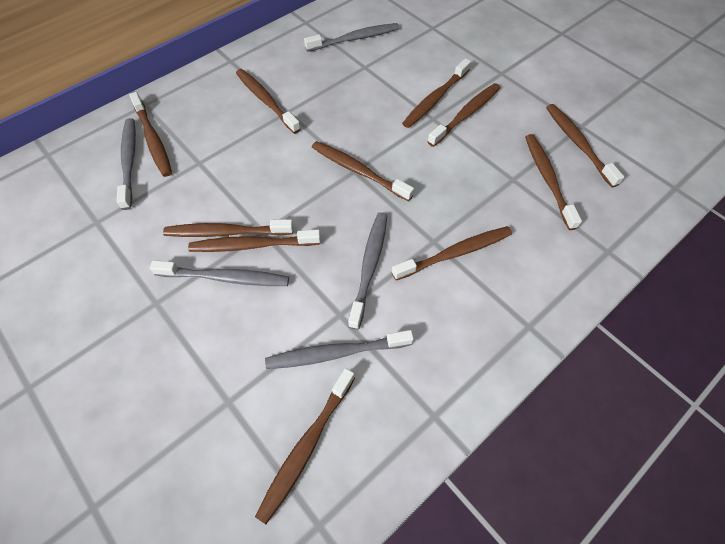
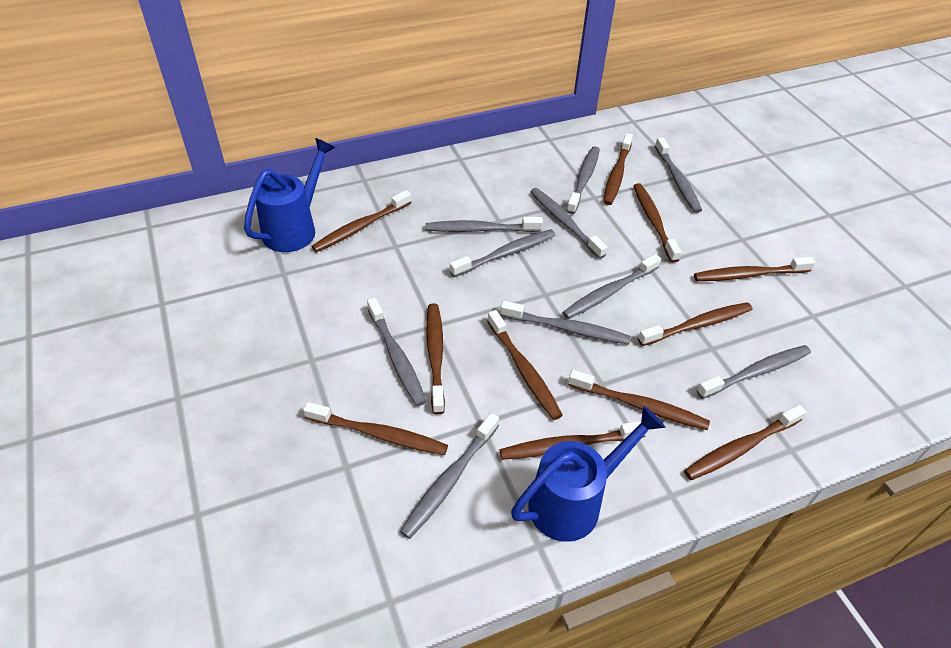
blue watering can: 0 -> 2
grey toothbrush: 5 -> 10

